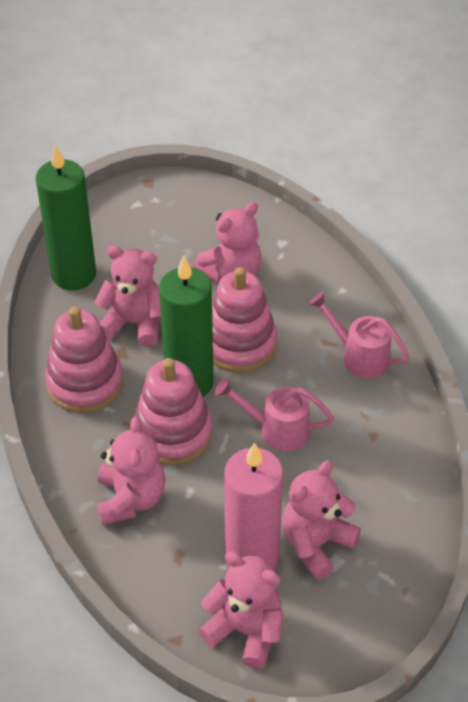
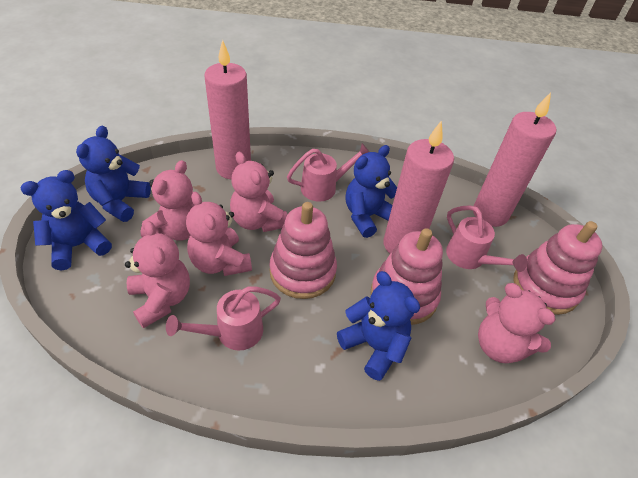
blue teddy bear: 0 -> 4
green candle: 2 -> 0
pink candle: 1 -> 3
pink watering can: 2 -> 3

